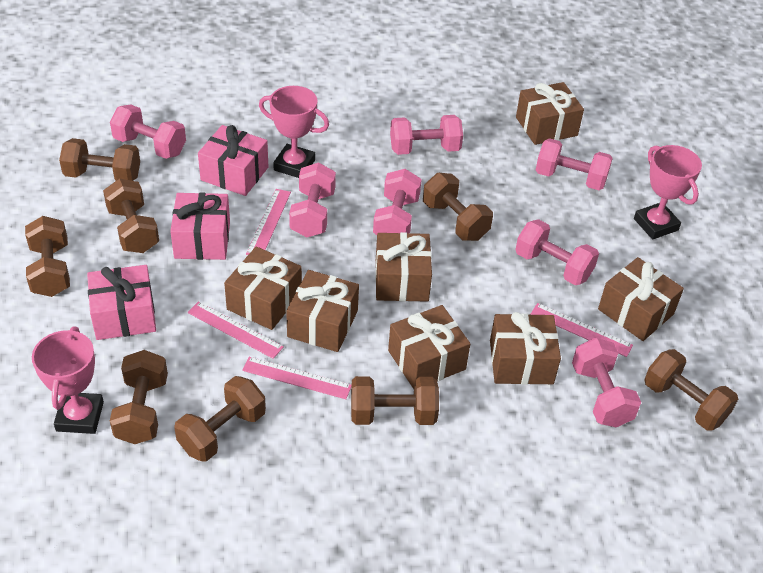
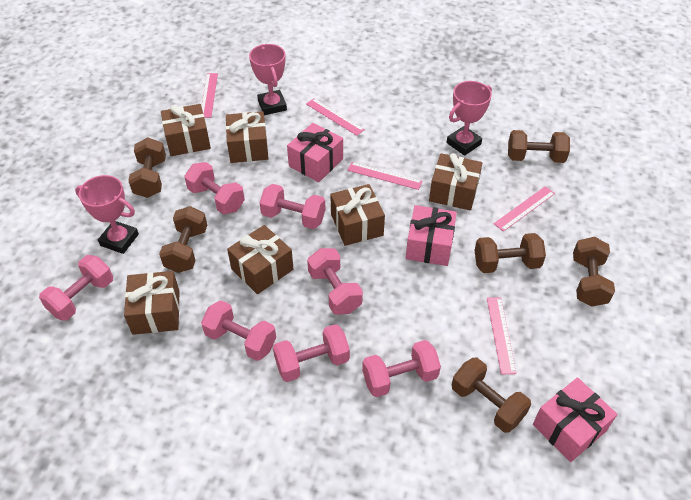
brown dumbbell: 8 -> 6
brown gift: 7 -> 6
pink ruler: 4 -> 5

